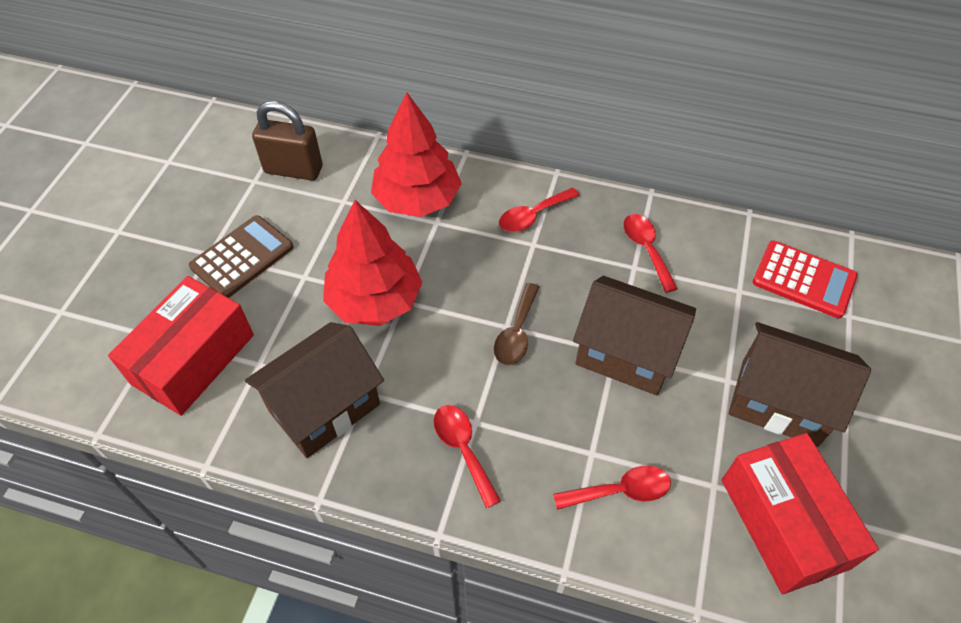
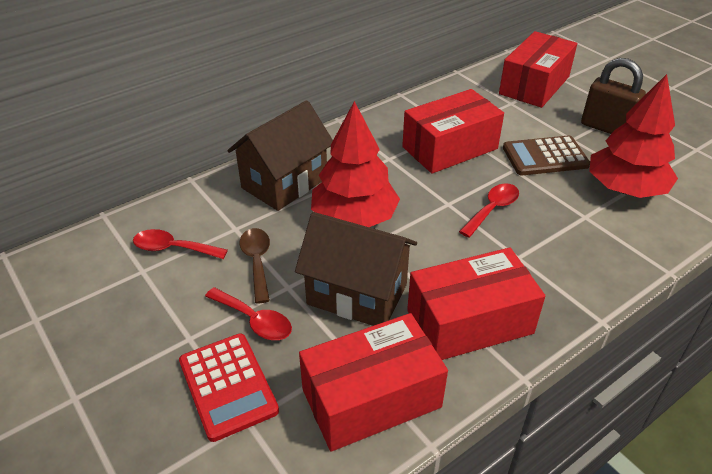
brown house: 3 -> 2
red box: 2 -> 4
red spoon: 4 -> 3

